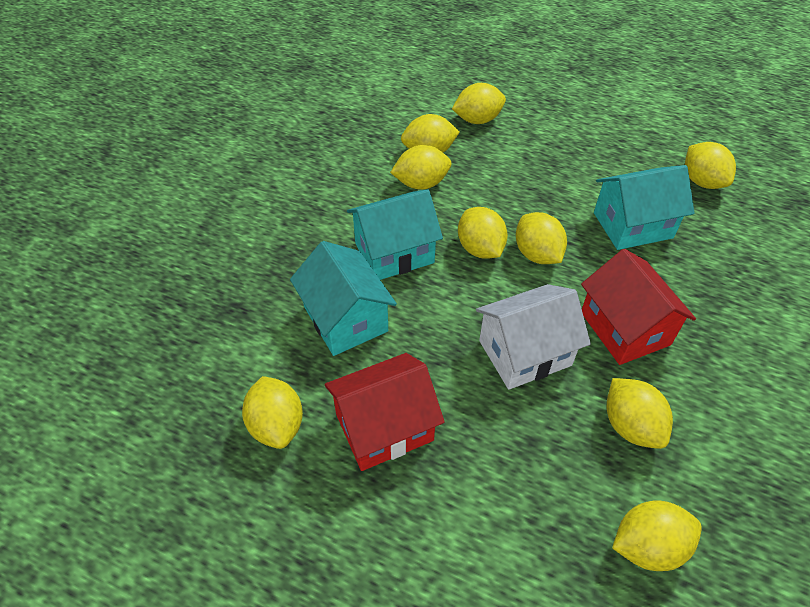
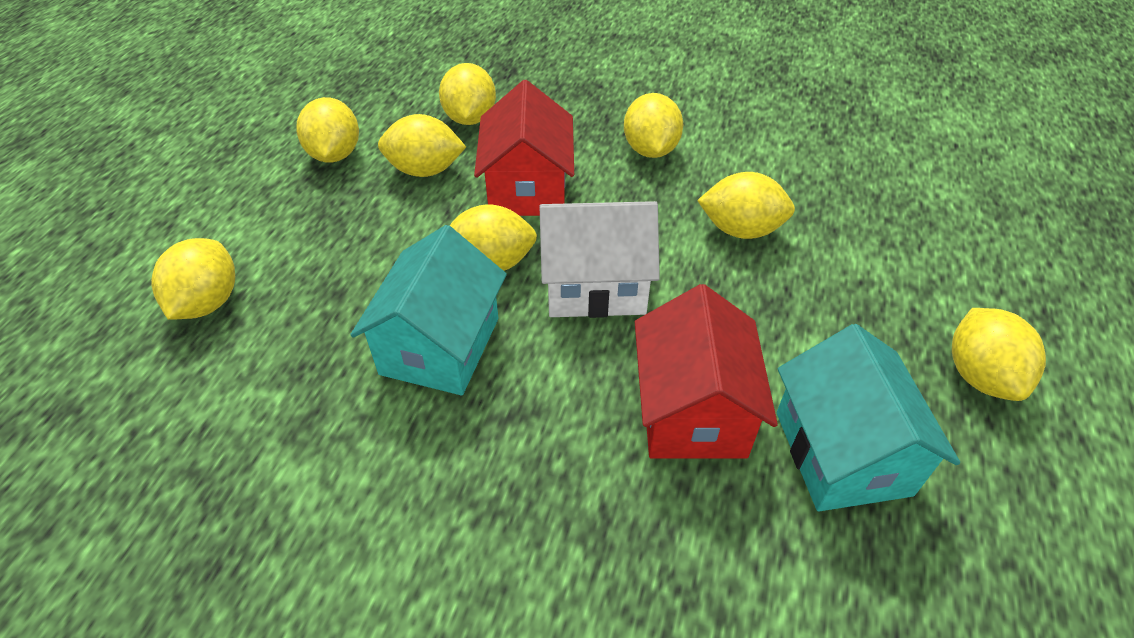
turquoise house: 3 -> 2
yellow lemon: 9 -> 8

